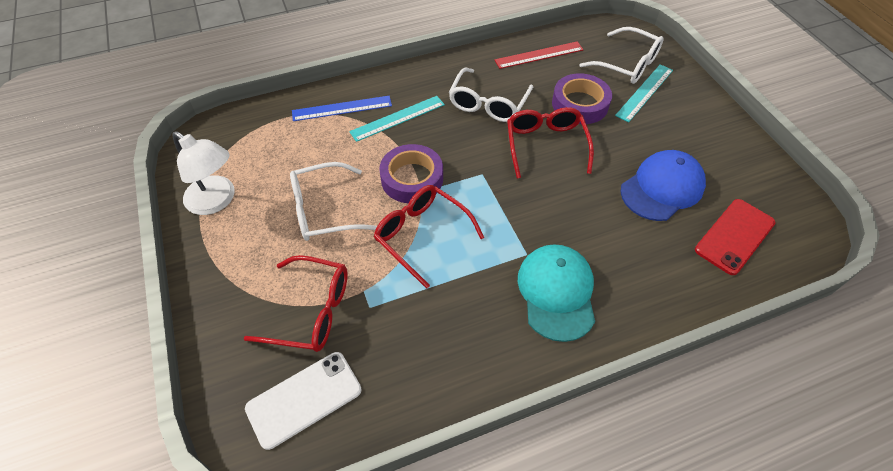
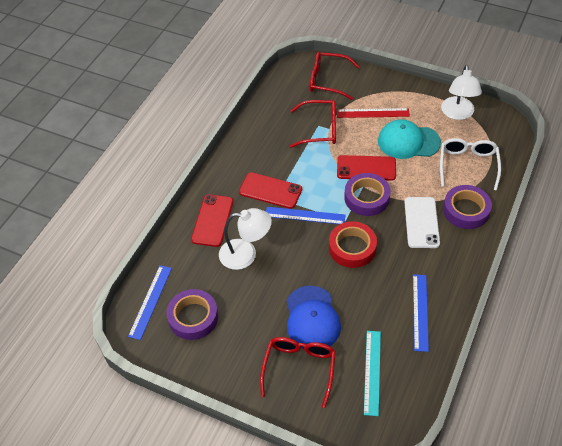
blue ruler: 1 -> 3
purple tape: 2 -> 3
red phone: 1 -> 3
red tape: 0 -> 1
turquoise ruler: 2 -> 1
white glasses: 3 -> 1
white lamp: 1 -> 2

